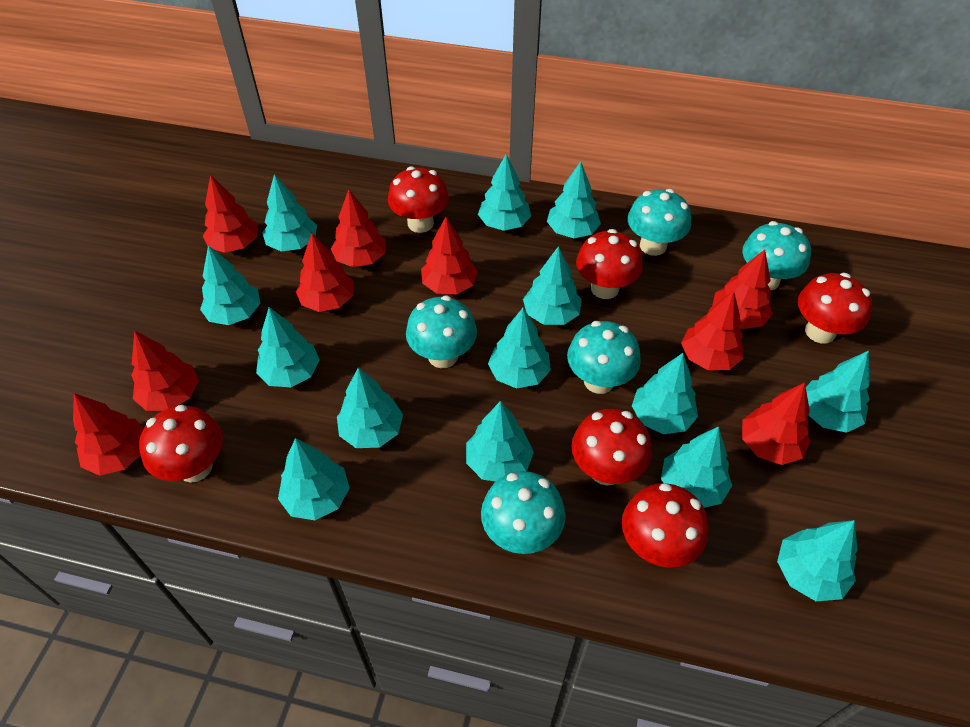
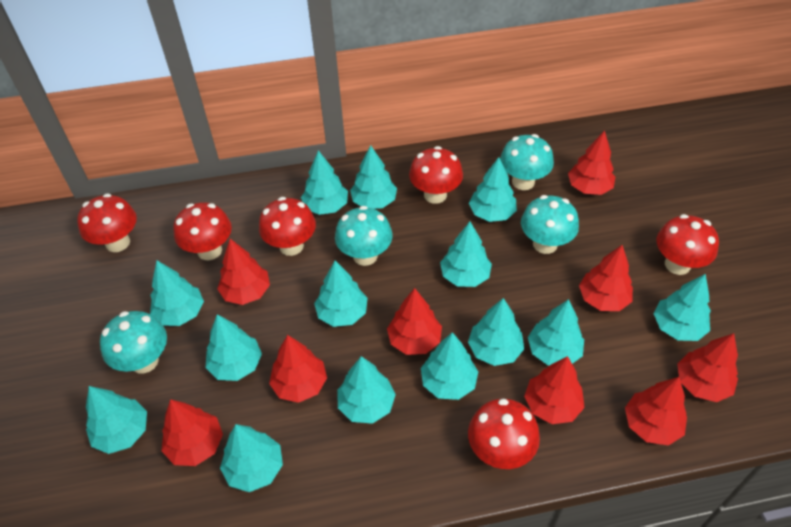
turquoise mushroom: 5 -> 4

